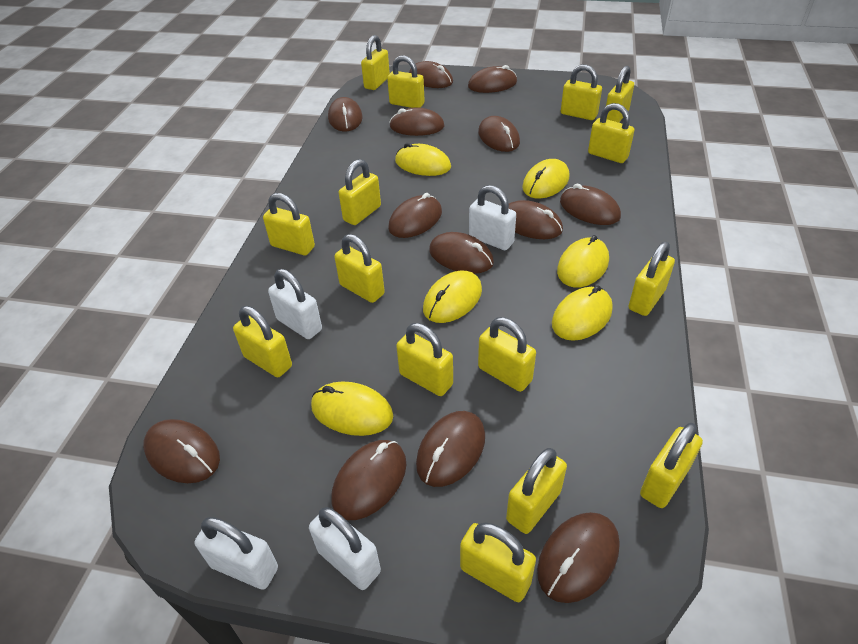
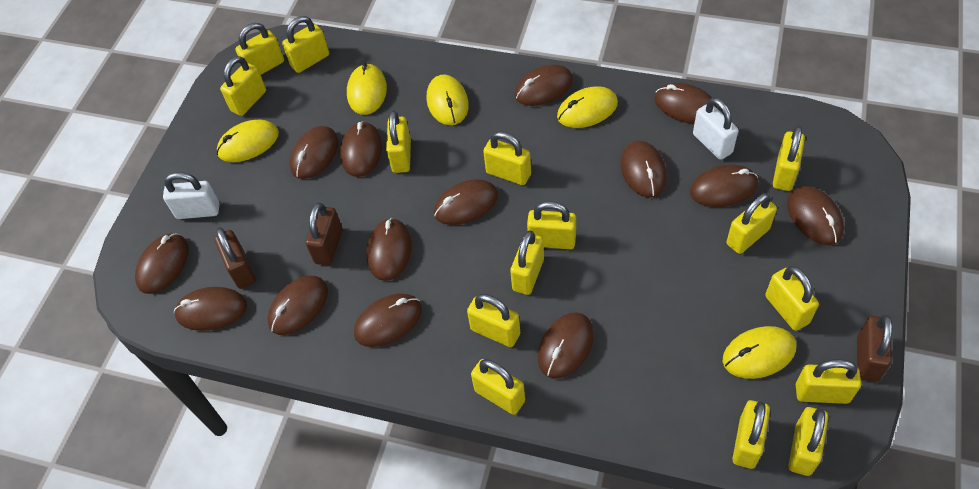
brown mouse: 13 -> 14
brown padlock: 0 -> 3
white padlock: 4 -> 2
yellow mouse: 6 -> 5

